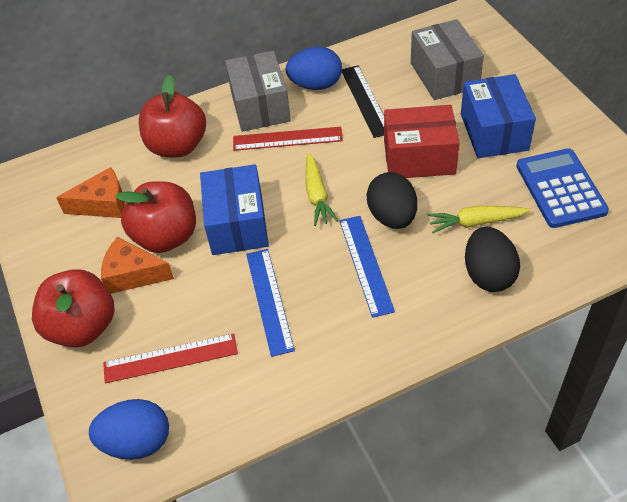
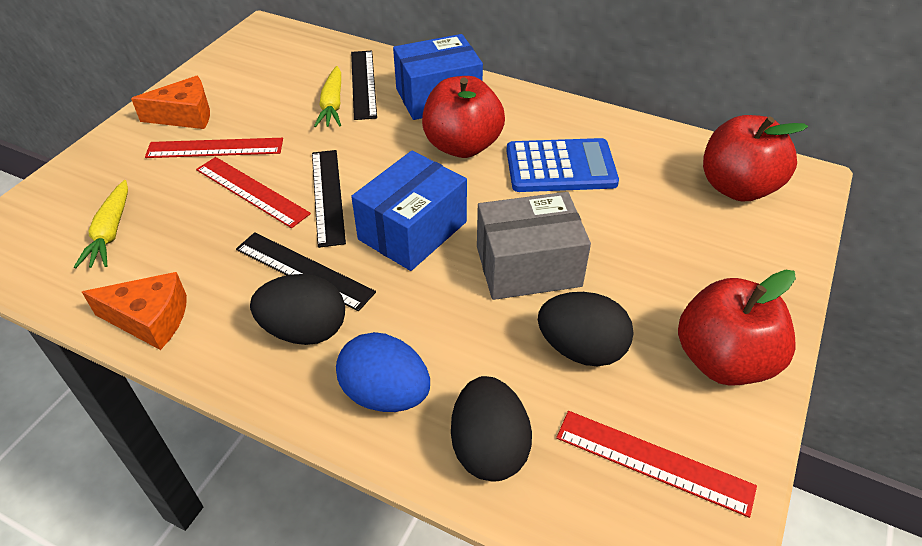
black egg: 2 -> 3
black ruler: 1 -> 3
blue egg: 2 -> 1
blue ruler: 2 -> 0
grey box: 2 -> 1
red box: 1 -> 0
red ruler: 2 -> 3

